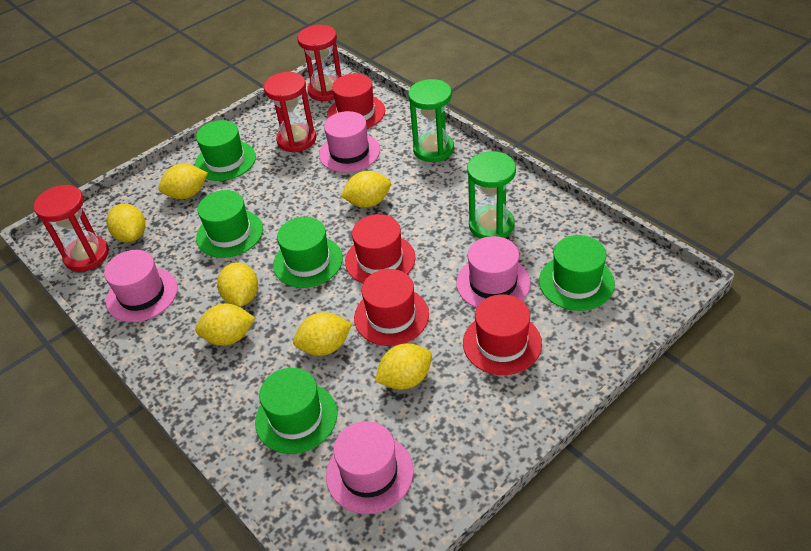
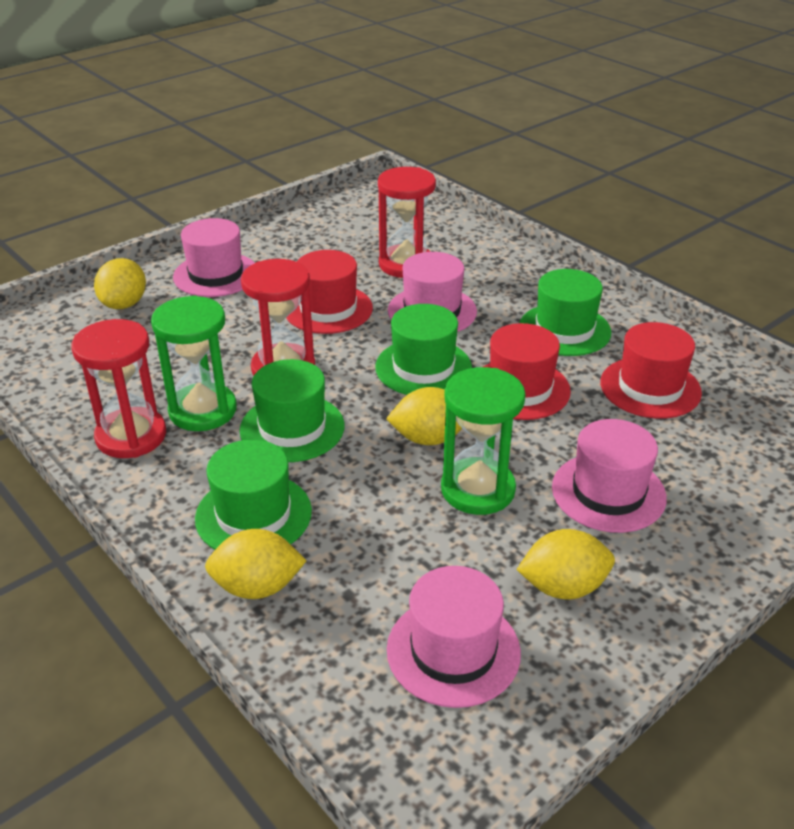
green hat: 5 -> 4
red hat: 4 -> 3
yellow lemon: 7 -> 4

